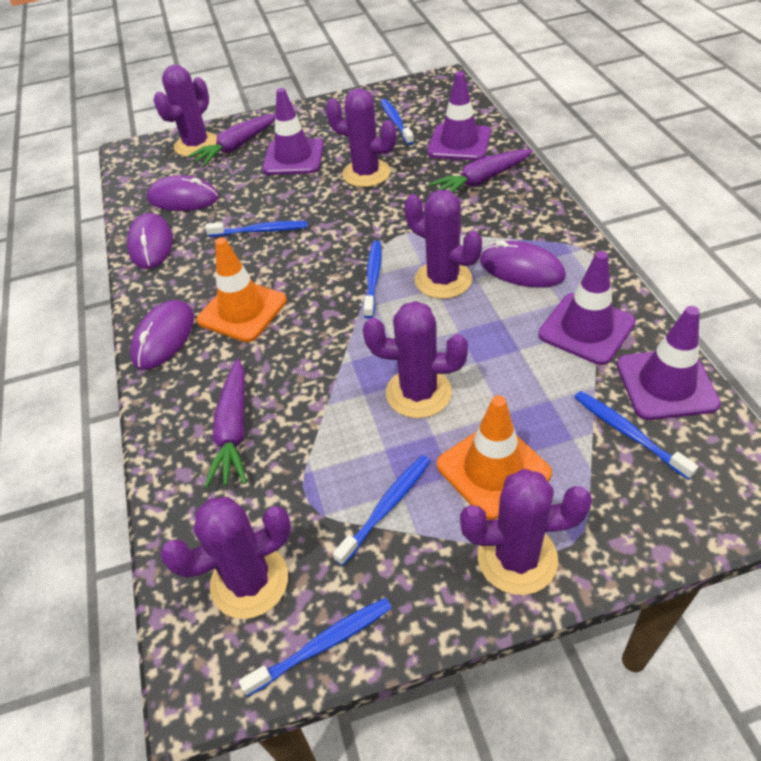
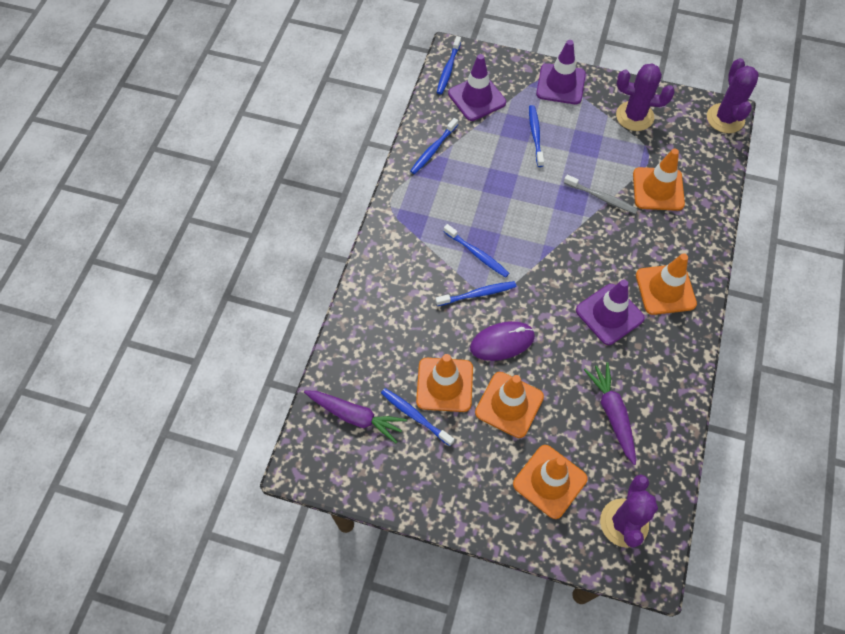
grey toothbrush: 0 -> 1
orange traffic cone: 2 -> 5
purple cactus: 6 -> 3
purple carrot: 3 -> 2
purple mouse: 4 -> 1
purple traffic cone: 4 -> 3

